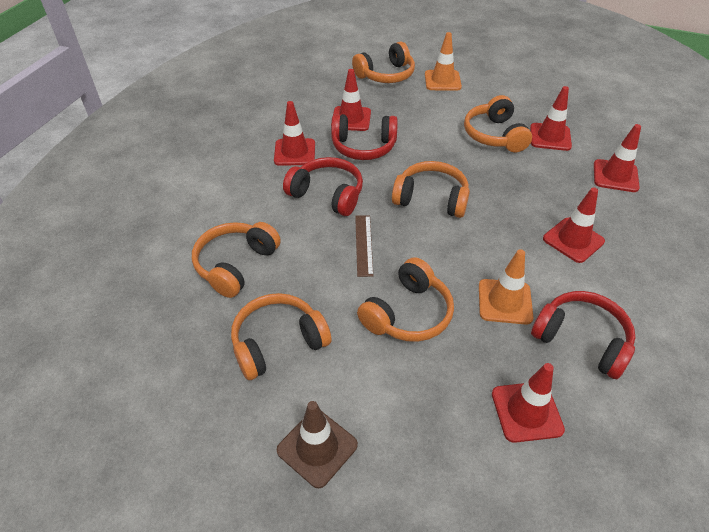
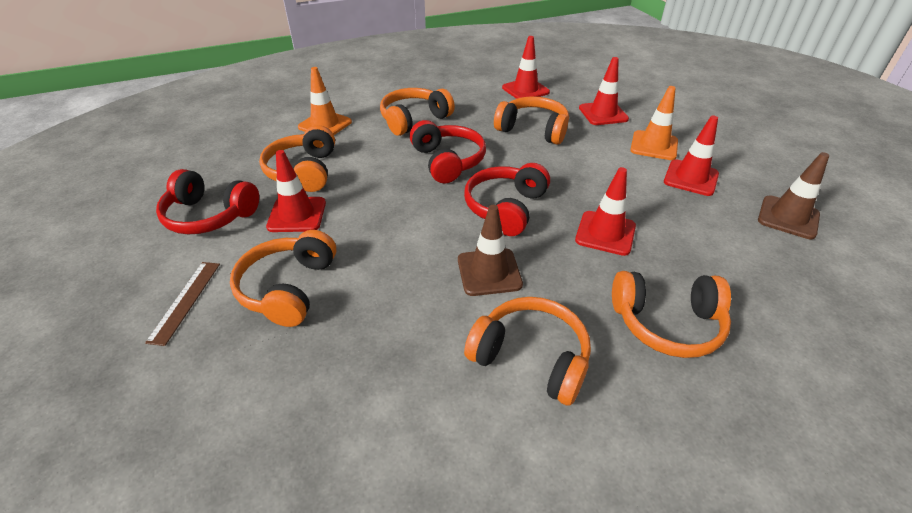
brown traffic cone: 1 -> 2
red traffic cone: 6 -> 5

